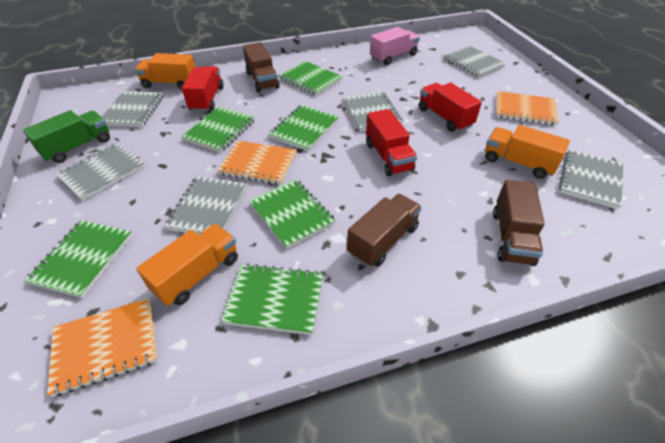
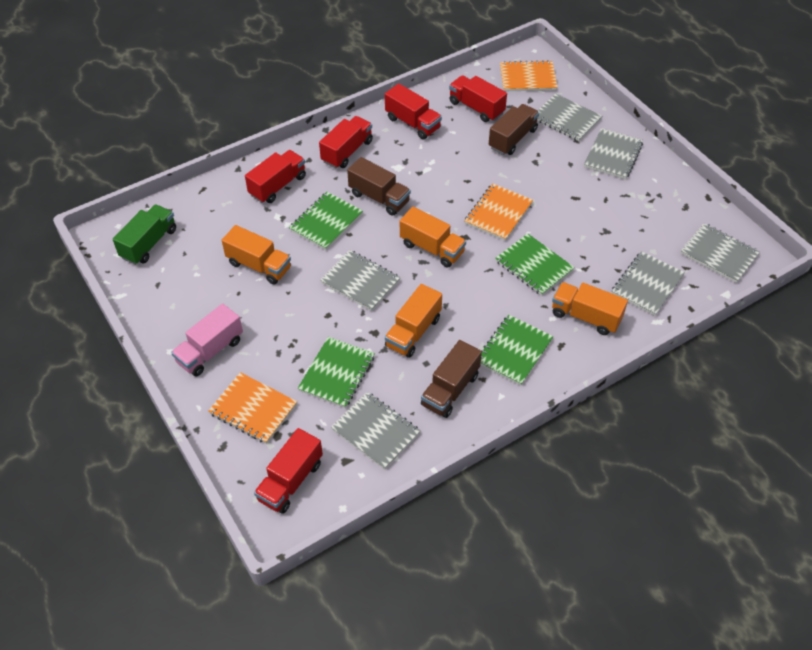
green notebook: 6 -> 4
orange truck: 3 -> 4
red truck: 3 -> 5

